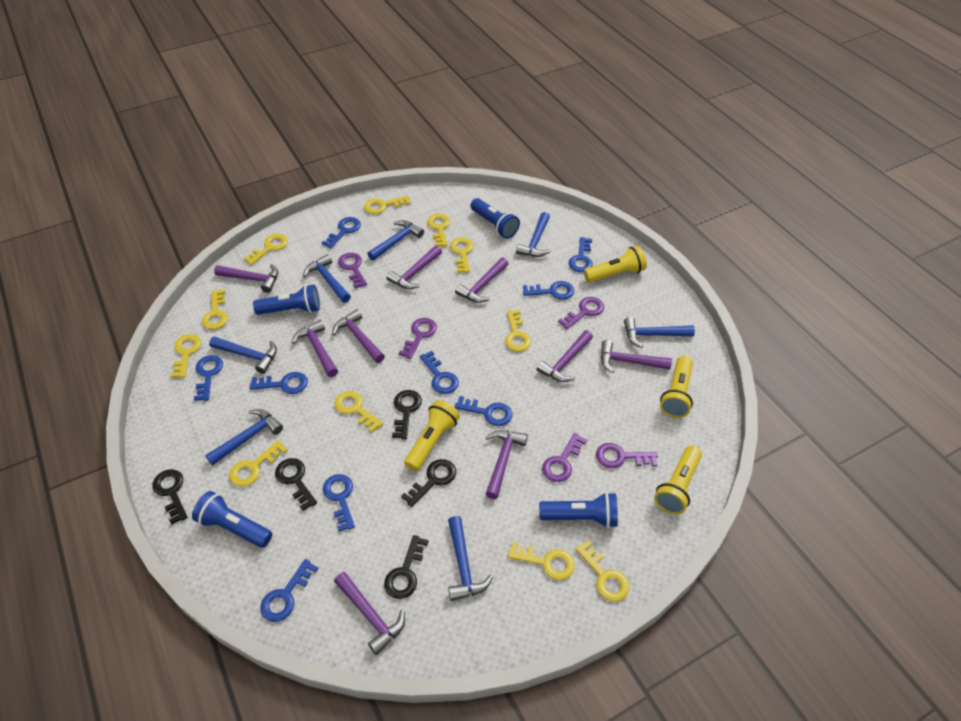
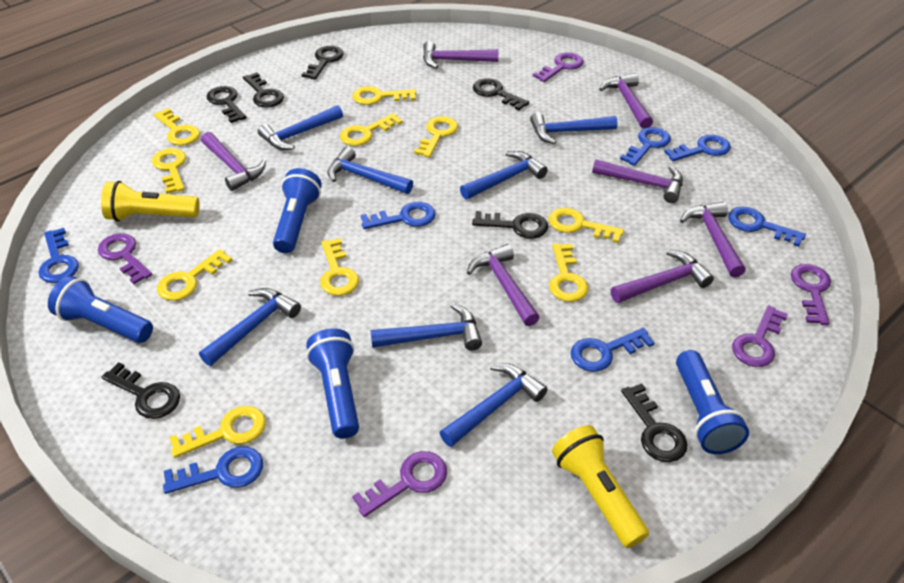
black key: 5 -> 7
blue key: 9 -> 7
purple hammer: 9 -> 7
yellow flashlight: 4 -> 2
yellow key: 11 -> 10

